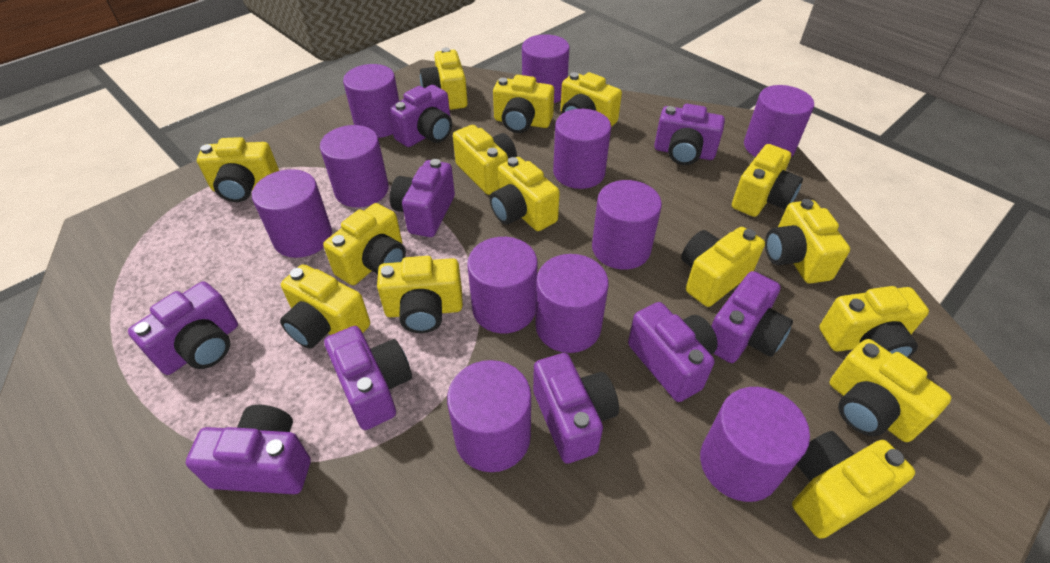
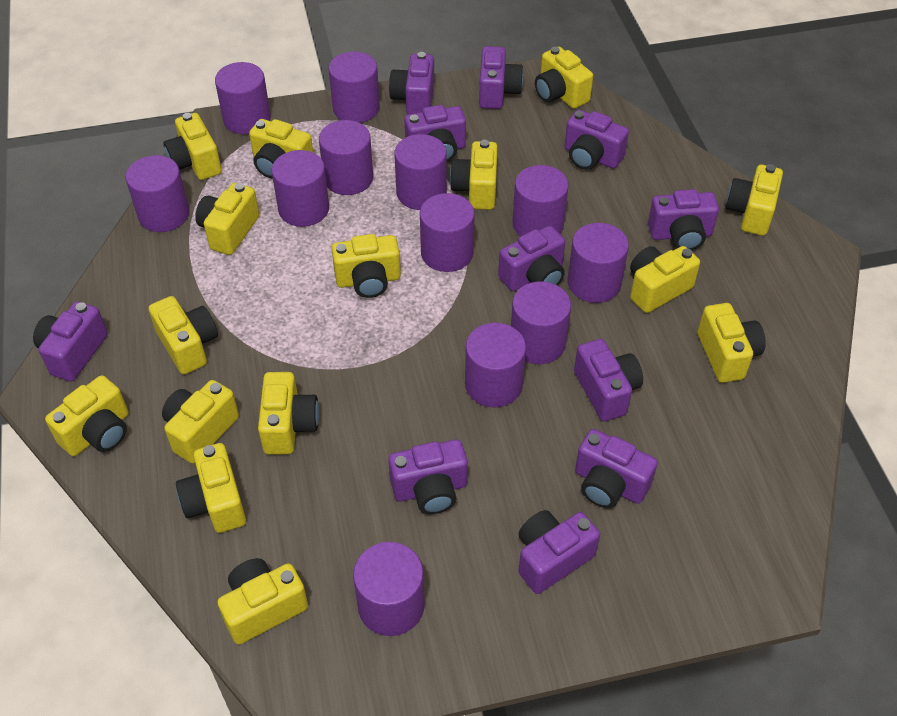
purple camera: 9 -> 11
purple cylinder: 11 -> 12

